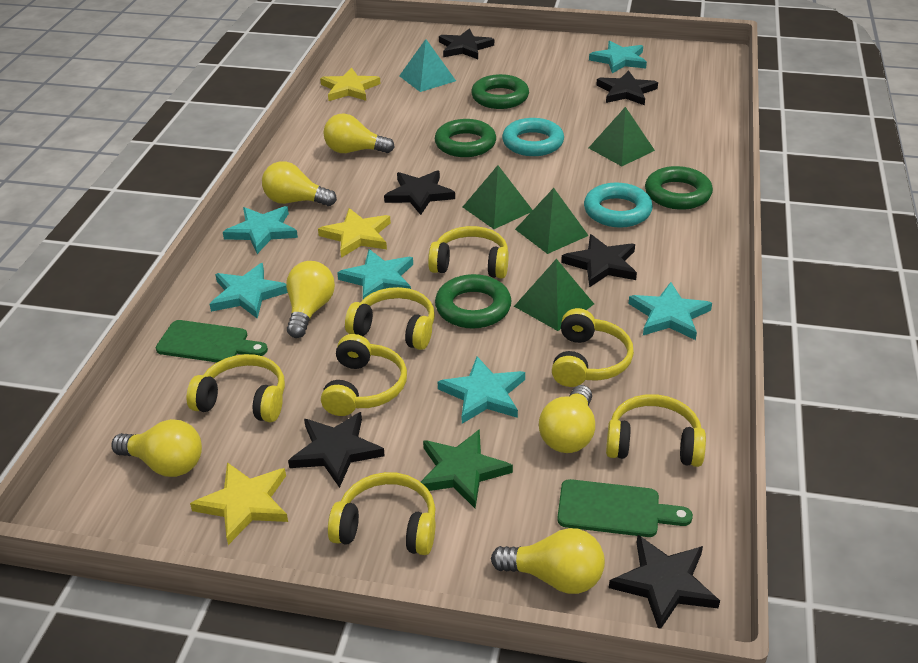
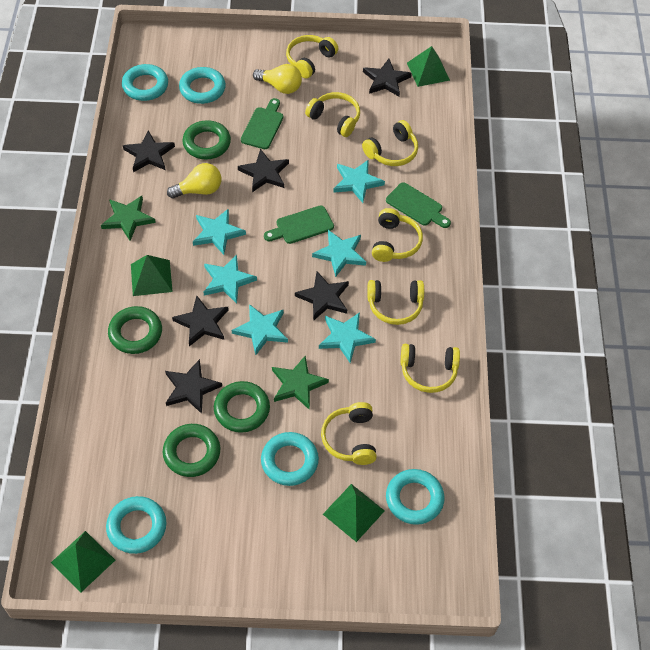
green cutting board: 2 -> 3
green star: 1 -> 2
turquoise pyramid: 1 -> 0
turquoise ring: 2 -> 5
yellow light bulb: 6 -> 2
yellow star: 3 -> 0

